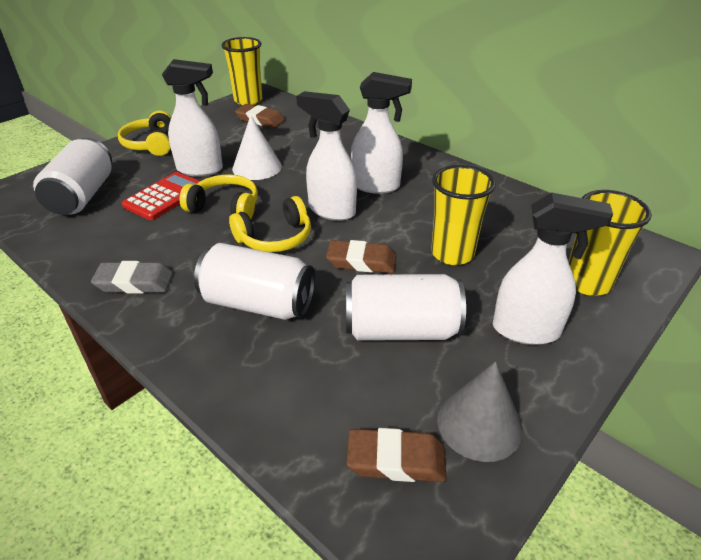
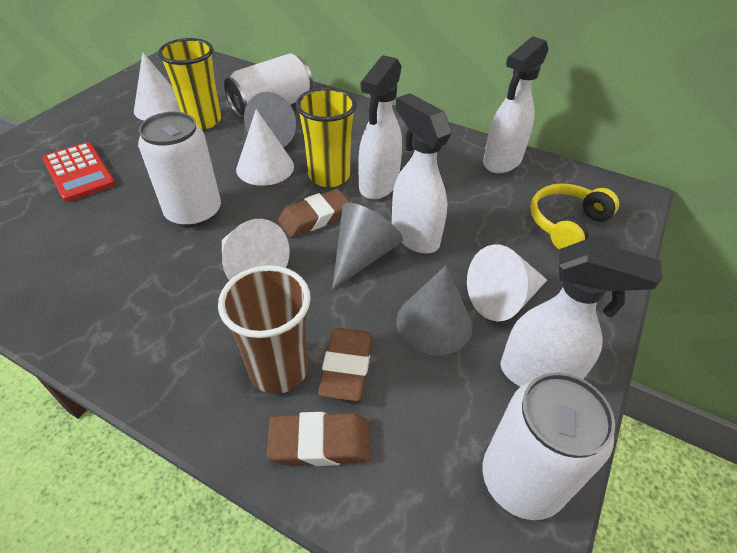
brown cup: 0 -> 1
grey cone: 1 -> 3
grey eraser: 1 -> 0
white cone: 1 -> 4
yellow cup: 3 -> 2
yellow headphones: 3 -> 1

